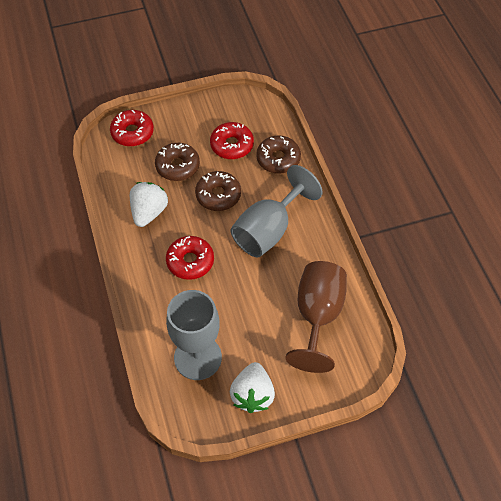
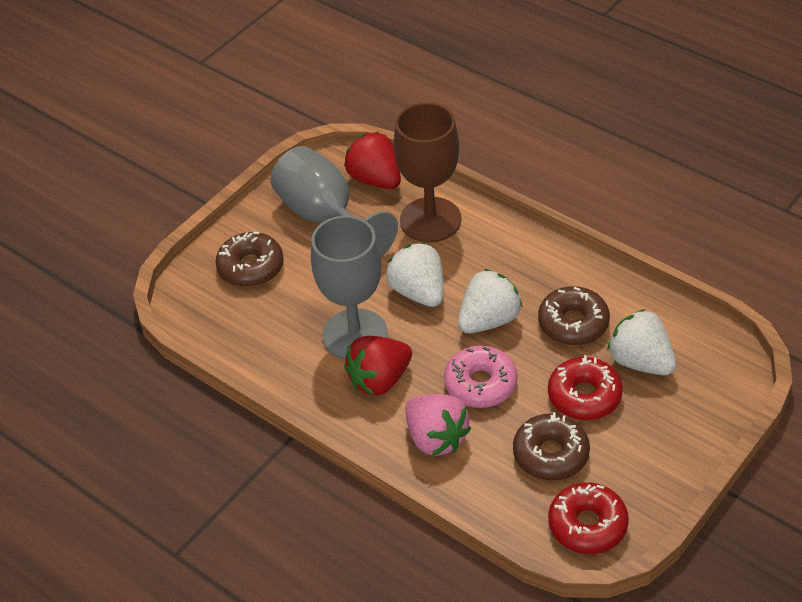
pink donut: 0 -> 1
pink strawberry: 0 -> 1
red donut: 3 -> 2
red strawberry: 0 -> 2
white strawberry: 2 -> 3

